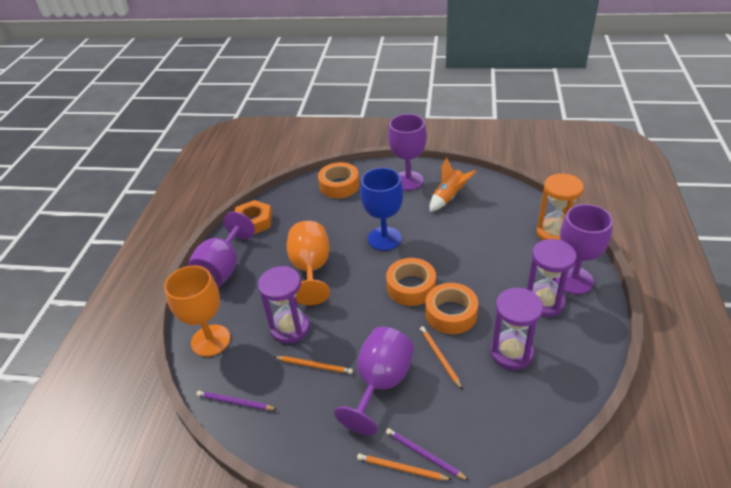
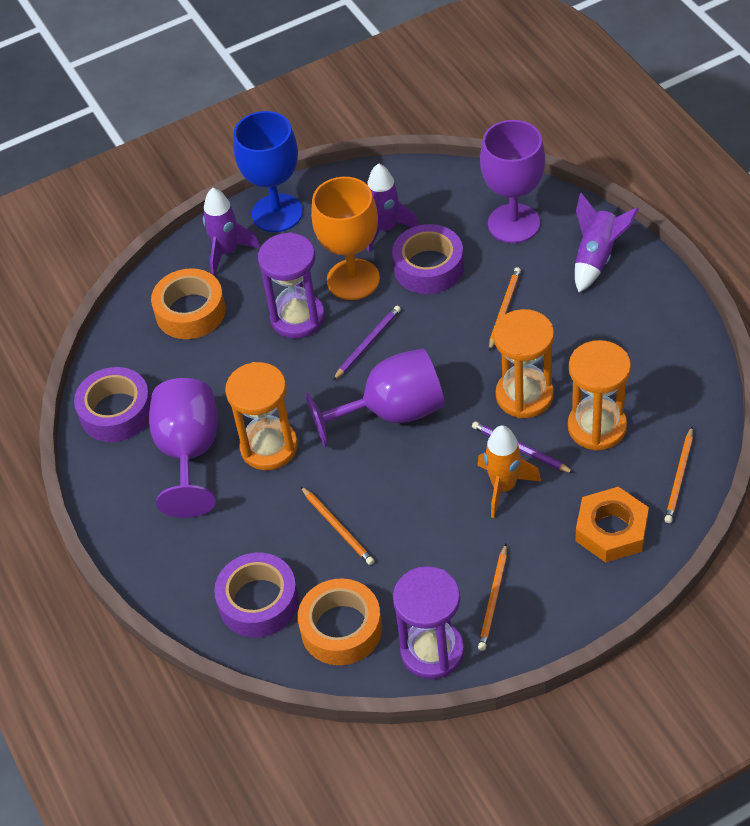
orange goblet: 2 -> 1
orange hourglass: 1 -> 3
orange pencil: 3 -> 4
orange tape: 3 -> 2
purple goblet: 4 -> 3
purple hourglass: 3 -> 2
purple rocket: 0 -> 3
purple tape: 0 -> 3

